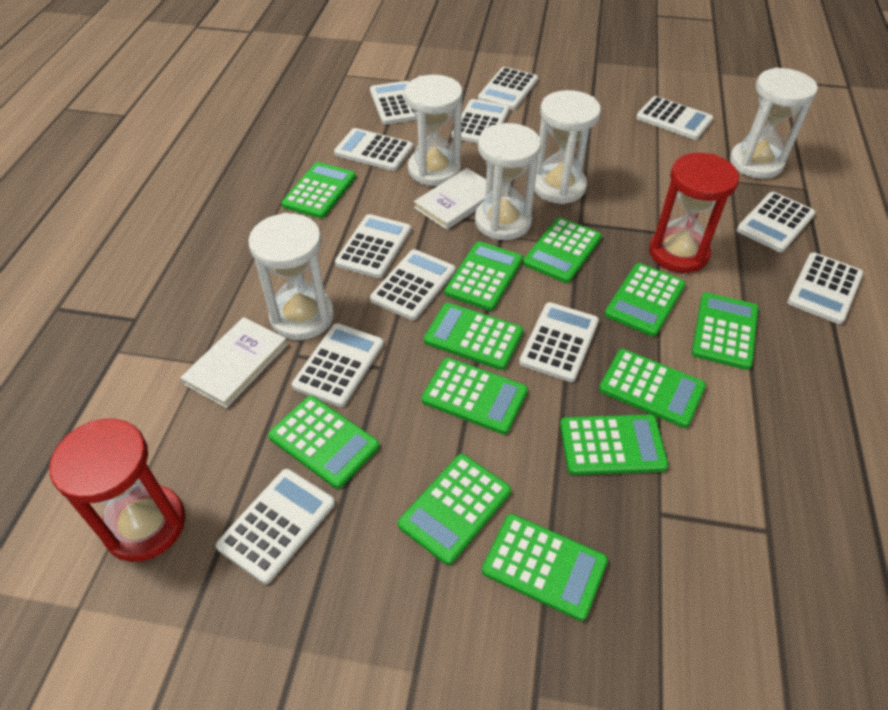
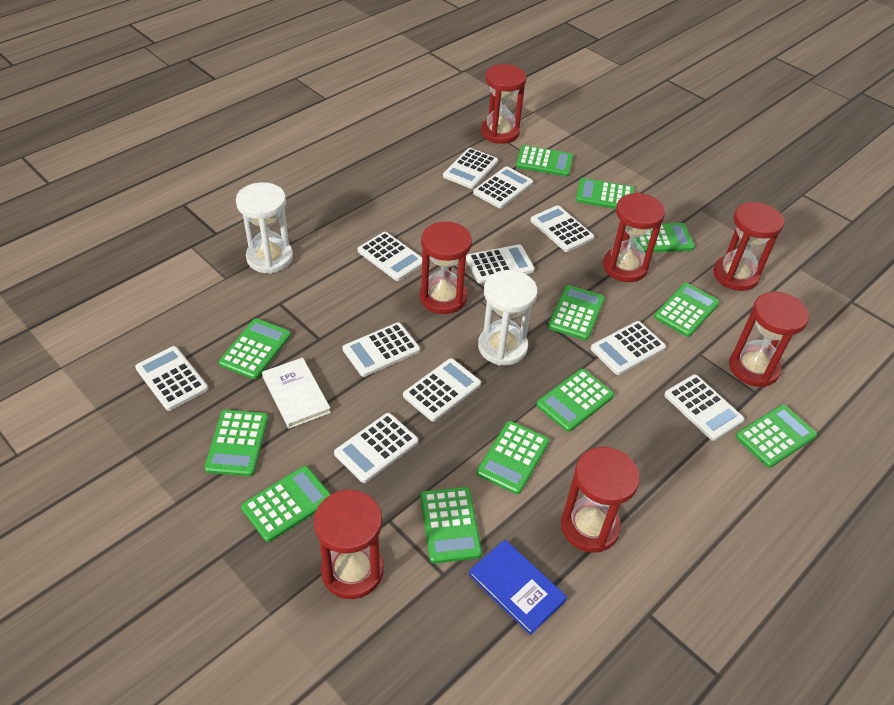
blue book: 0 -> 1
red hourglass: 2 -> 7
white book: 2 -> 1
white calculator: 12 -> 11
white hourglass: 5 -> 2

